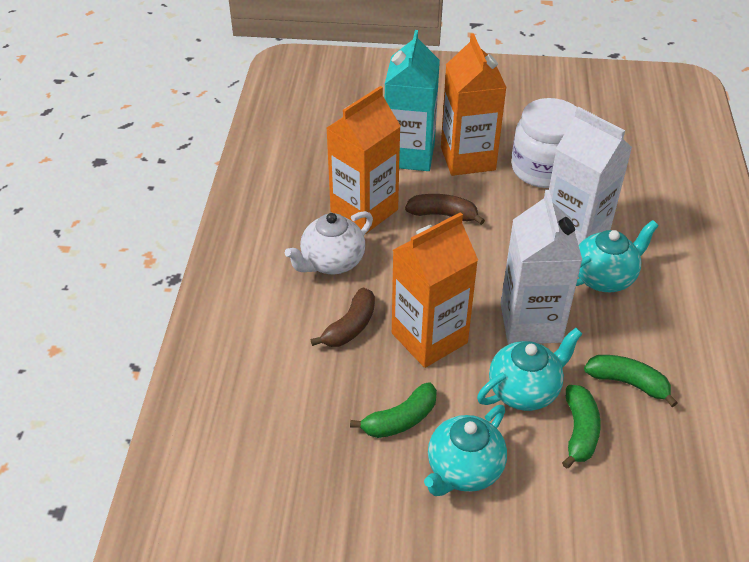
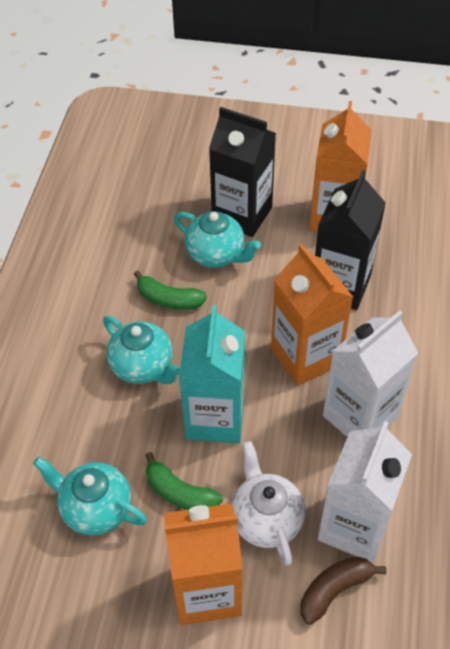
black carton: 0 -> 2
brown banana: 2 -> 1
green banana: 3 -> 2
white jar: 1 -> 0

